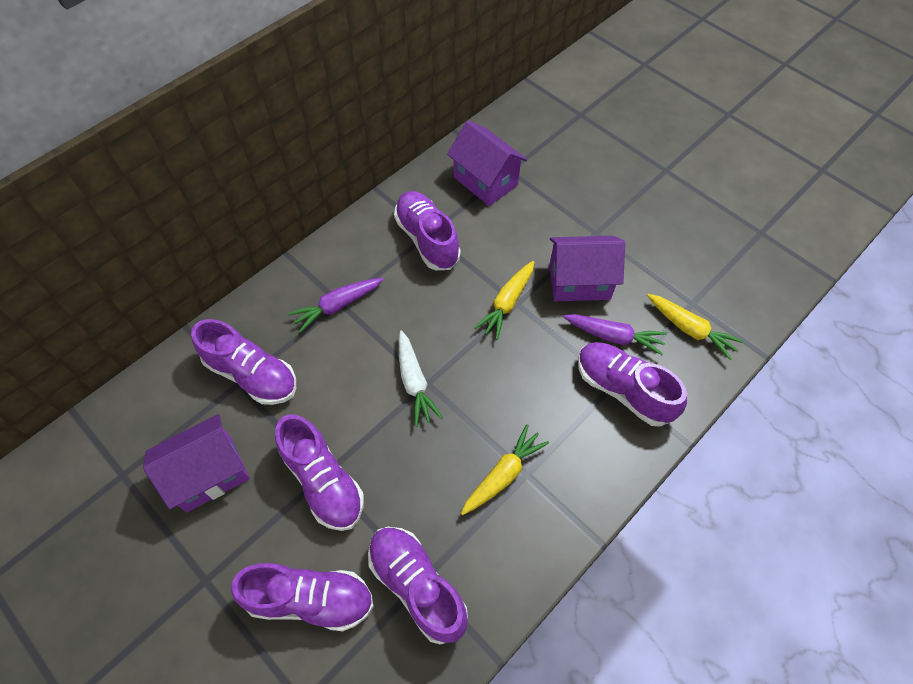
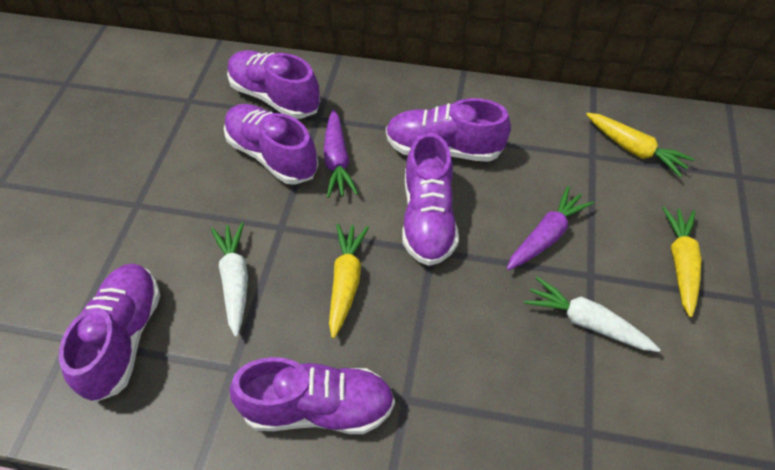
purple house: 3 -> 0
white carrot: 1 -> 2

